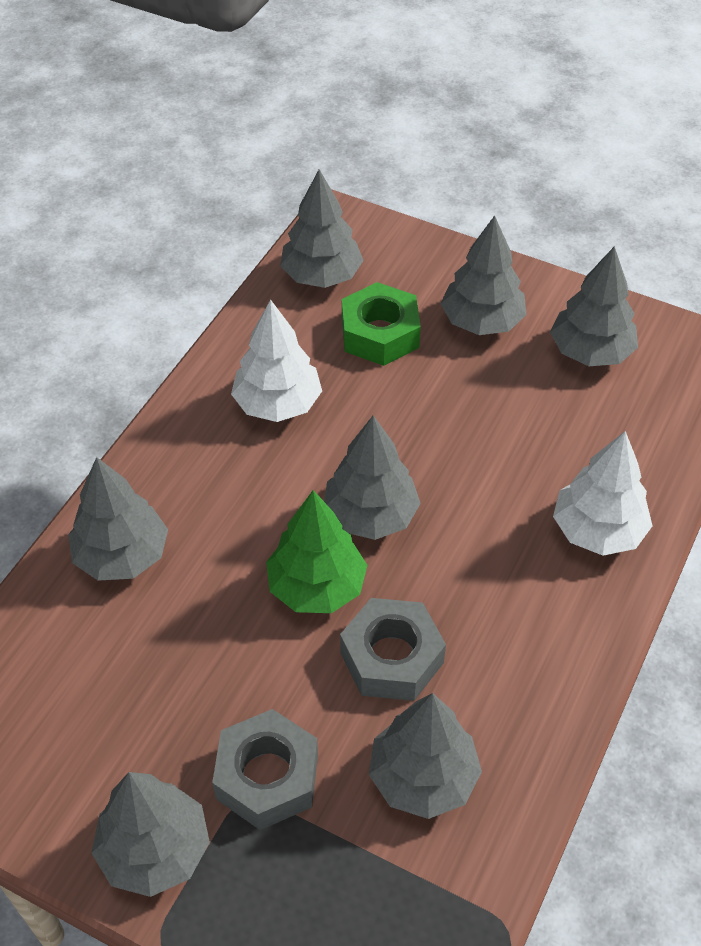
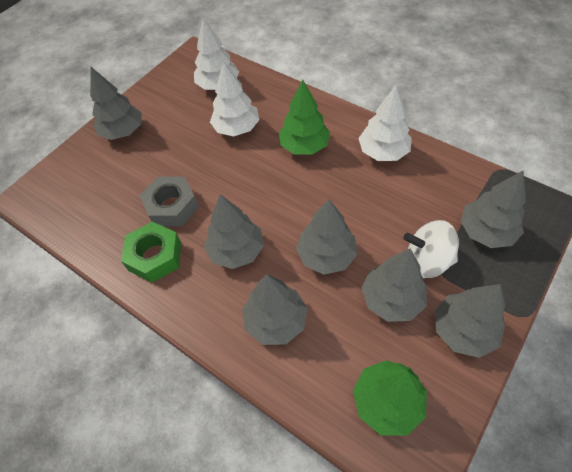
green tree: 1 -> 2
grey nut: 2 -> 1
white spinning top: 0 -> 1
white tree: 2 -> 3

